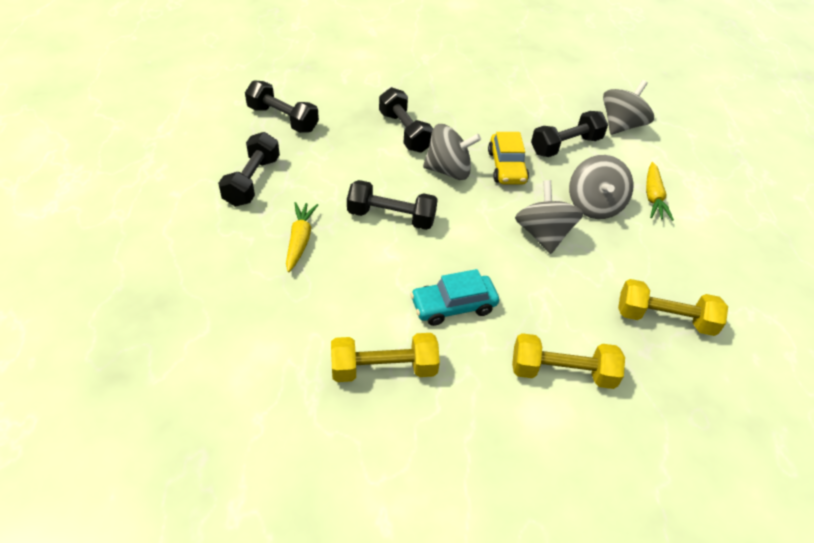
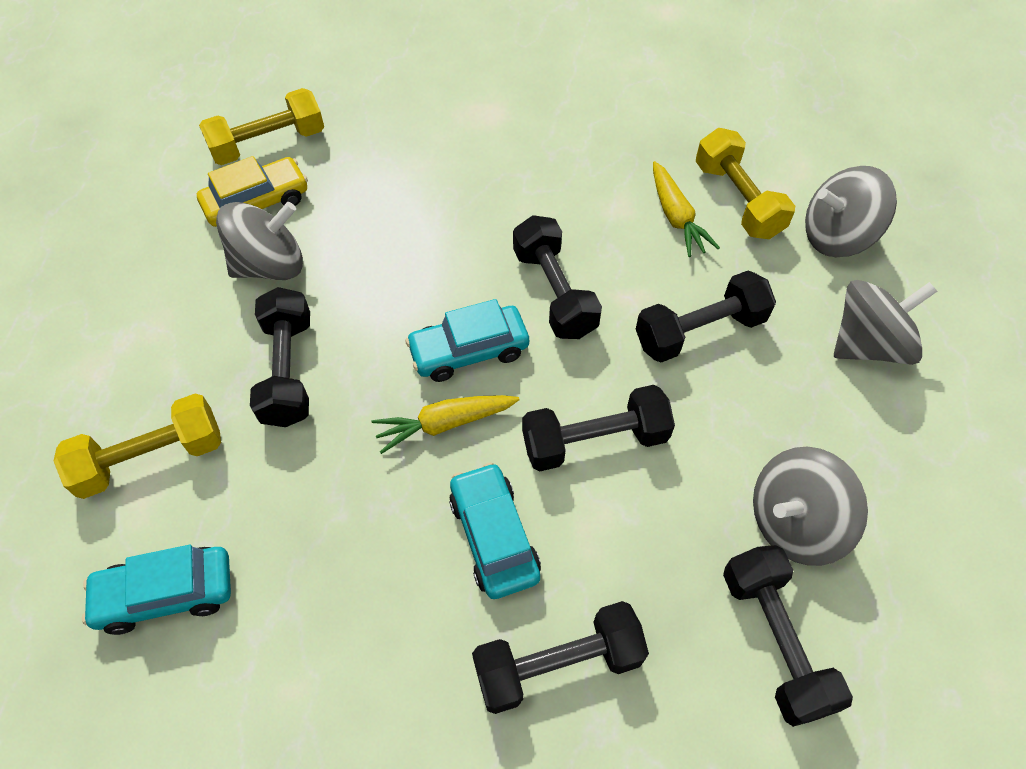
black dumbbell: 5 -> 6
turquoise car: 1 -> 3

